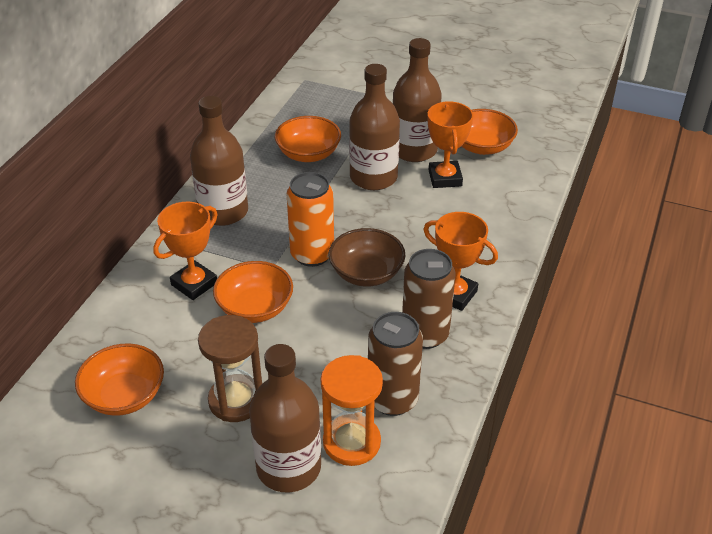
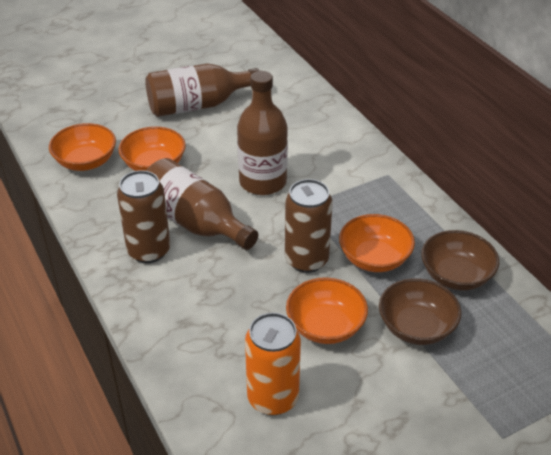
brown bottle: 4 -> 3
brown bowl: 1 -> 2
brown hourglass: 1 -> 0
orange hourglass: 1 -> 0
orange trophy: 3 -> 0

